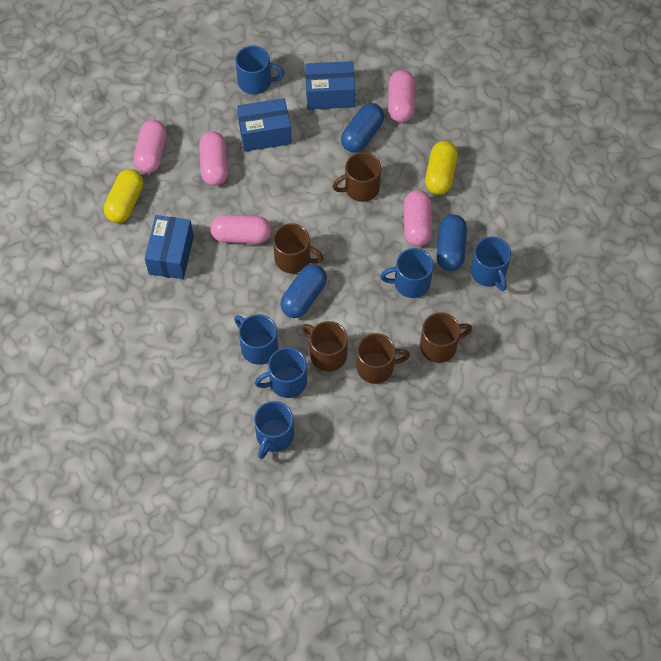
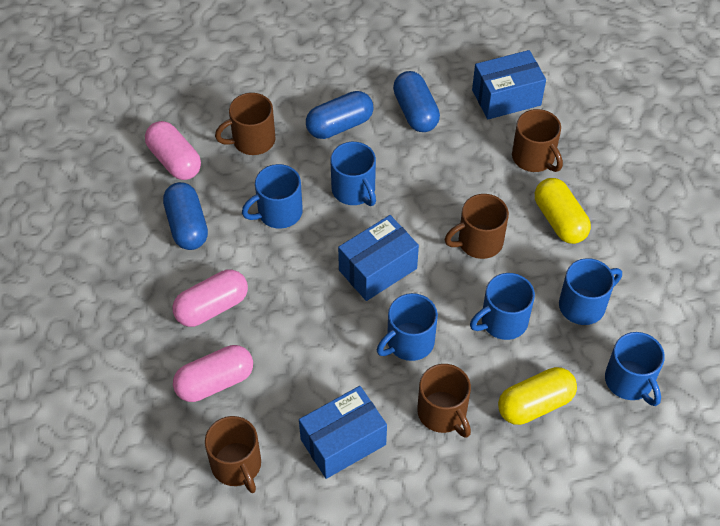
pink capsule: 5 -> 3

